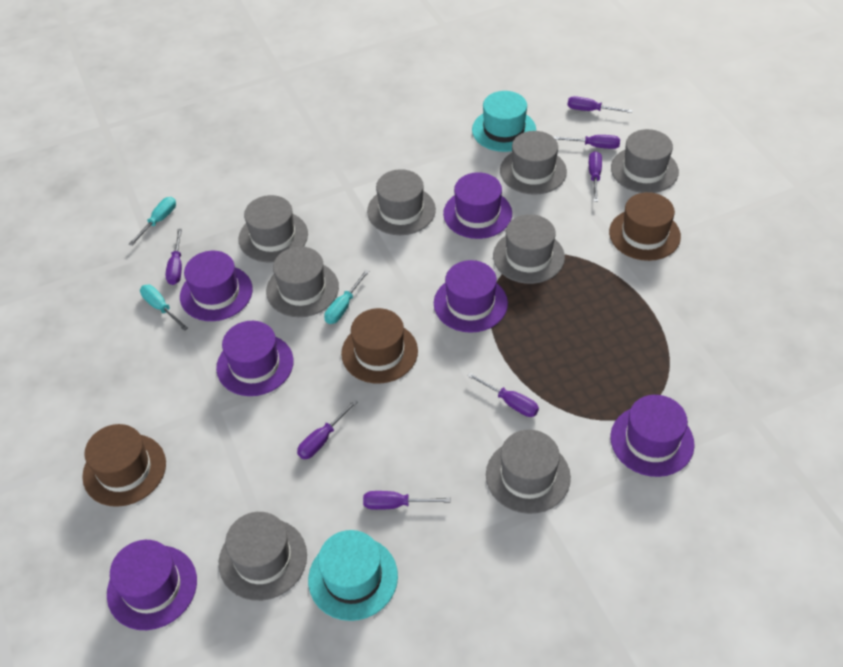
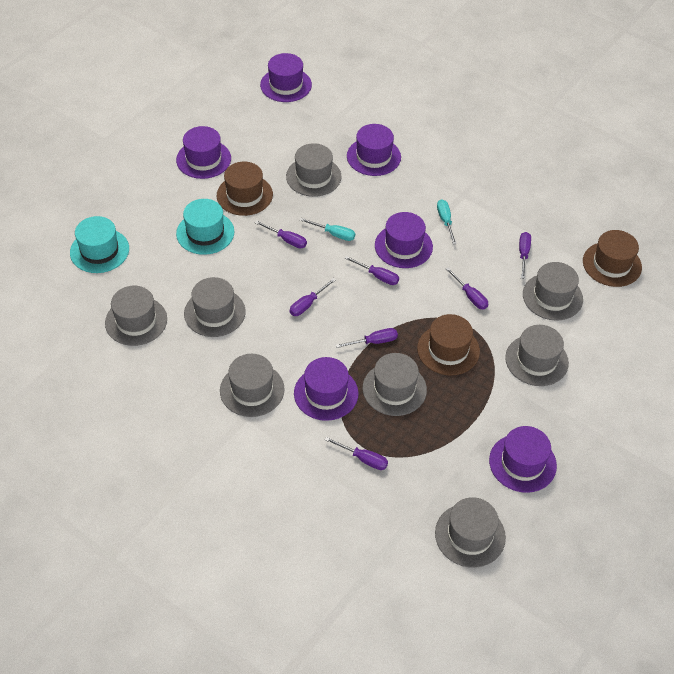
turquoise screwdriver: 3 -> 2

